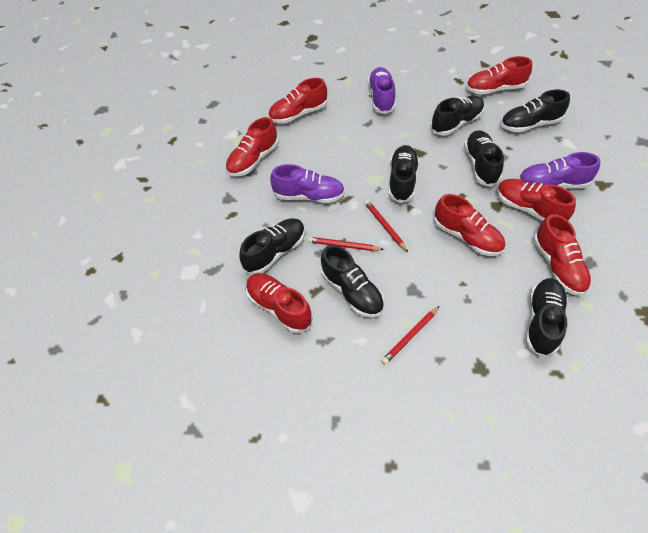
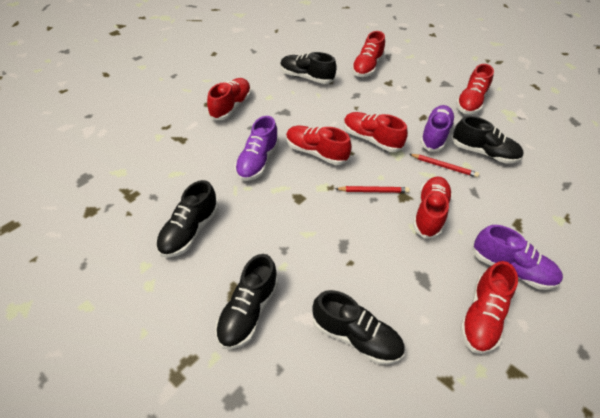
black shoe: 7 -> 5
red pencil: 3 -> 2

